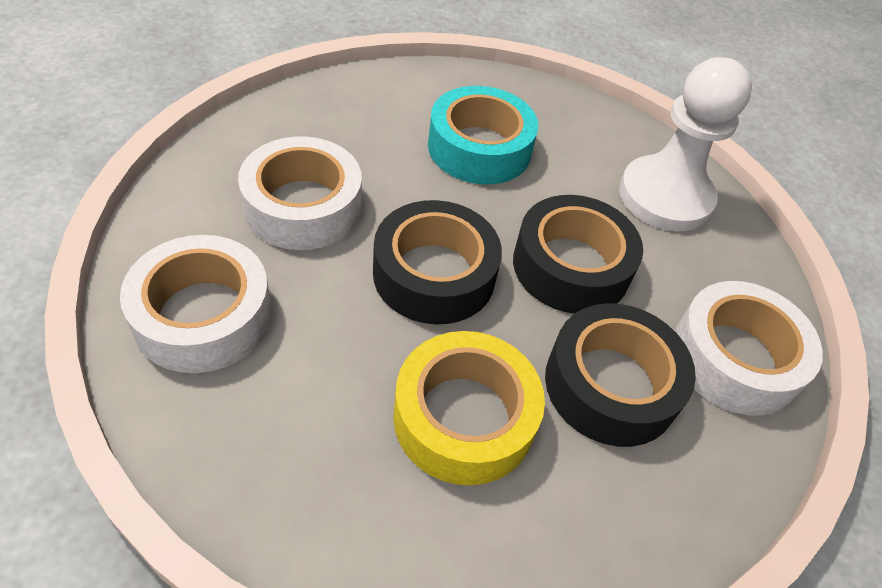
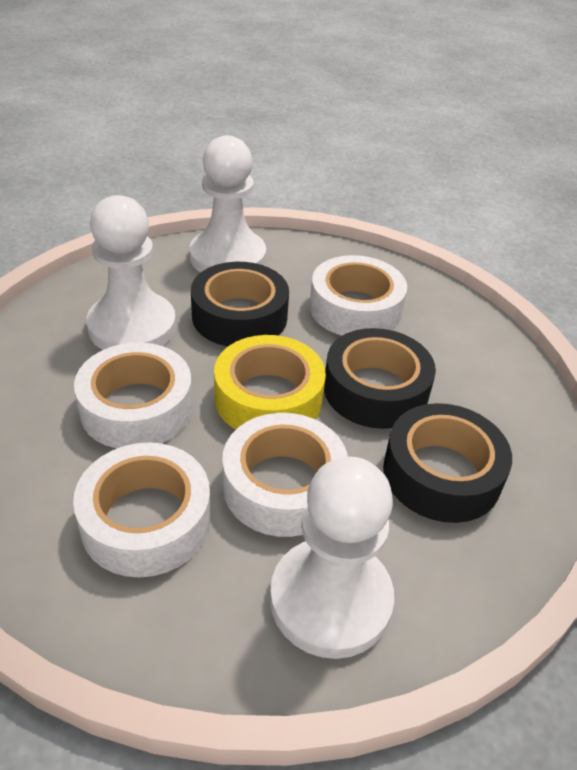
turquoise tape: 1 -> 0
white pawn: 1 -> 3
white tape: 3 -> 4

